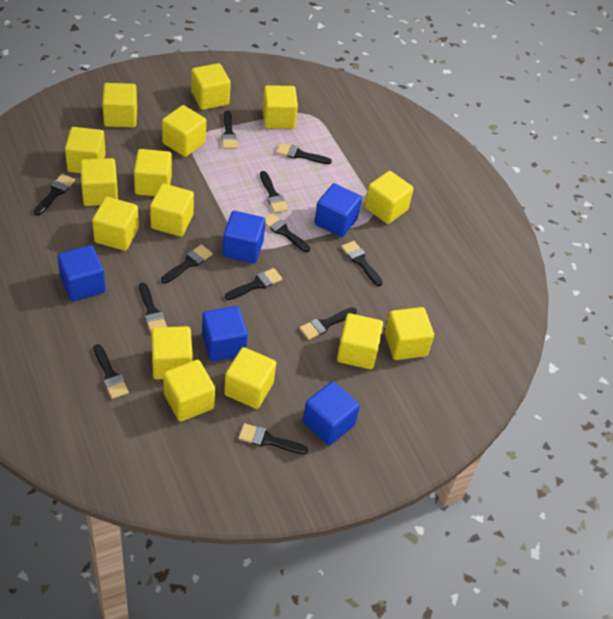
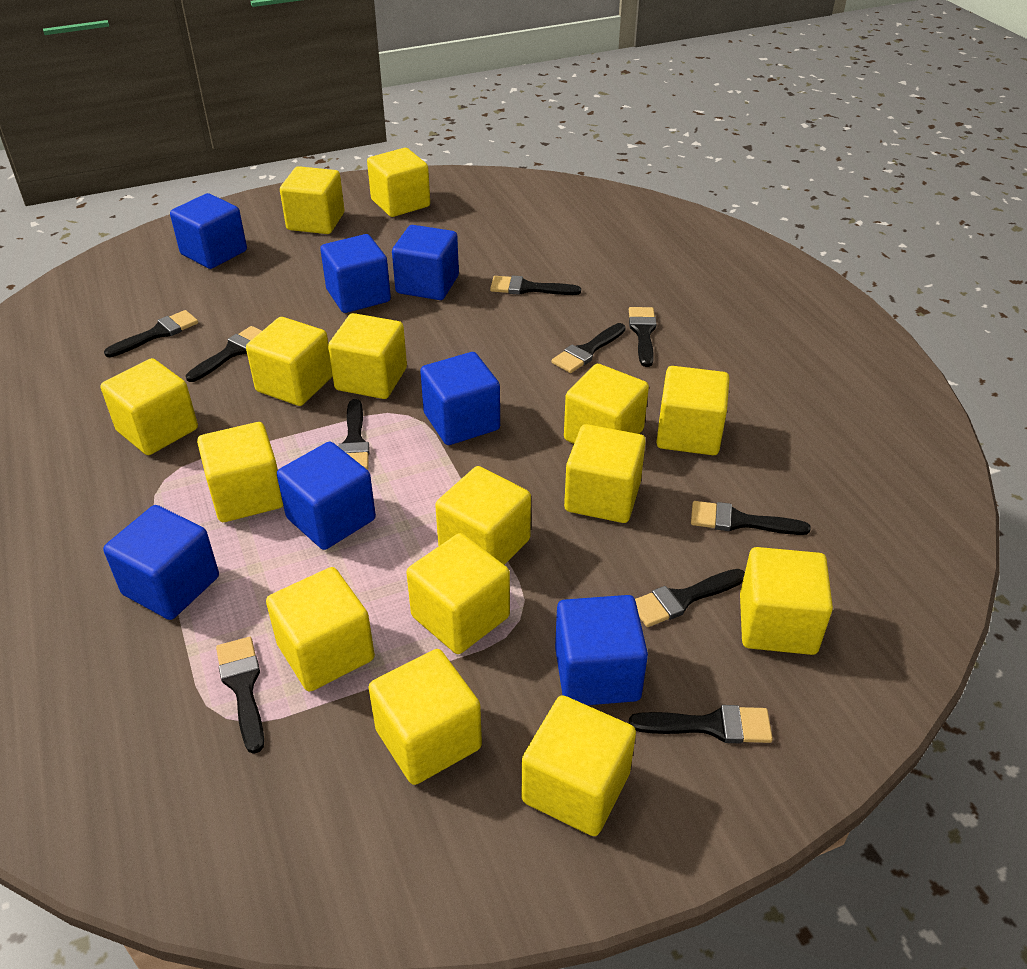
black brush: 12 -> 10
blue cube: 5 -> 7

